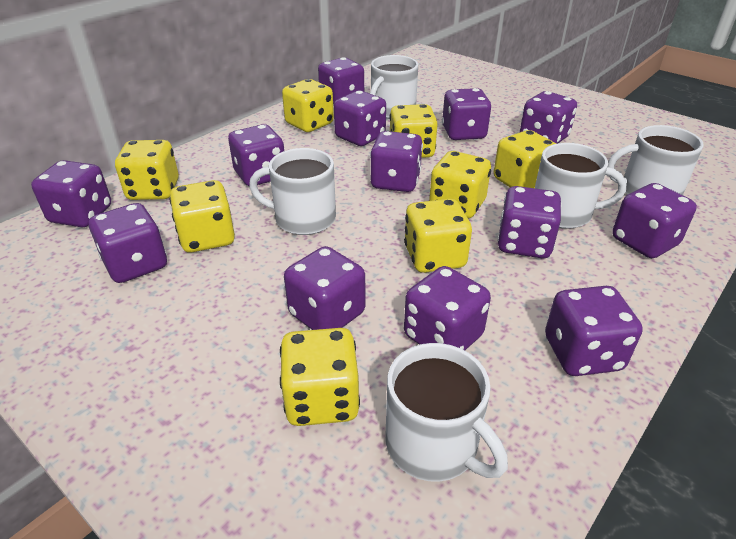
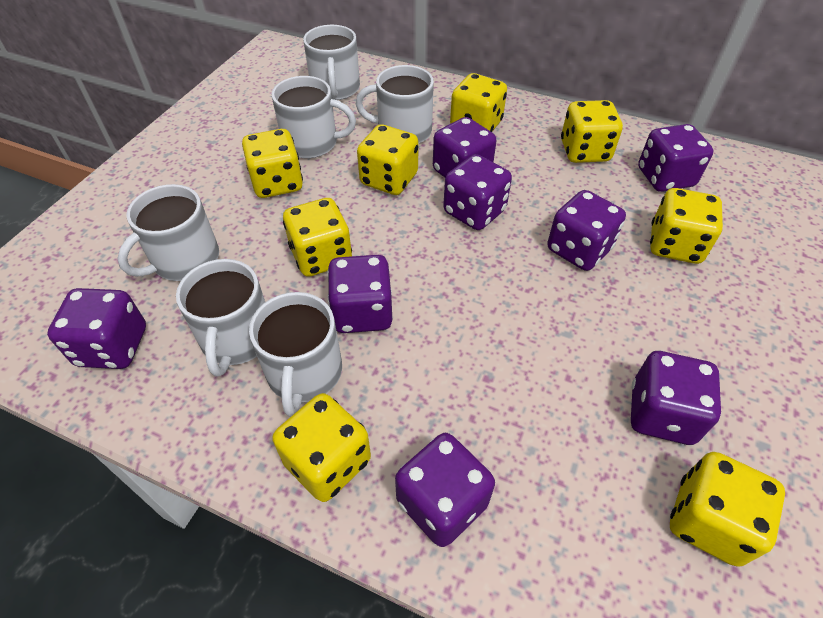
purple dice: 13 -> 8
white mug: 5 -> 6

